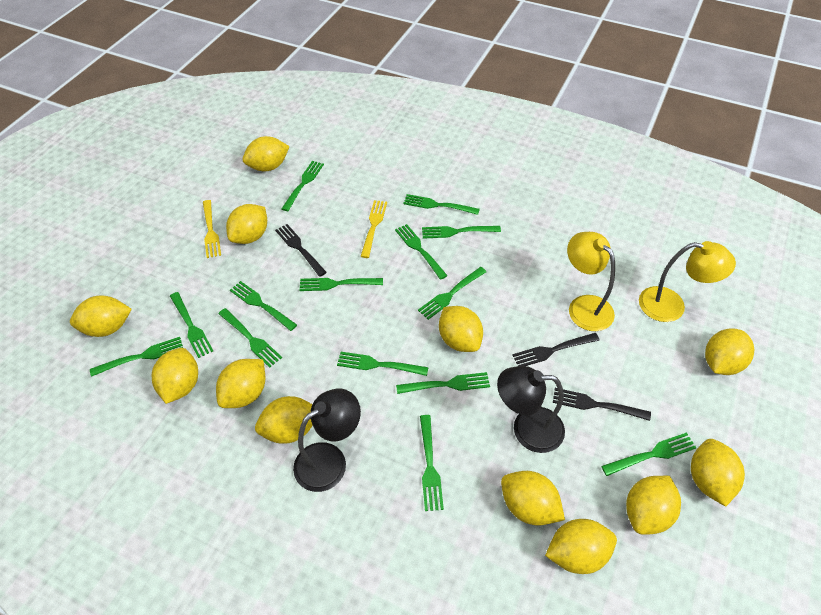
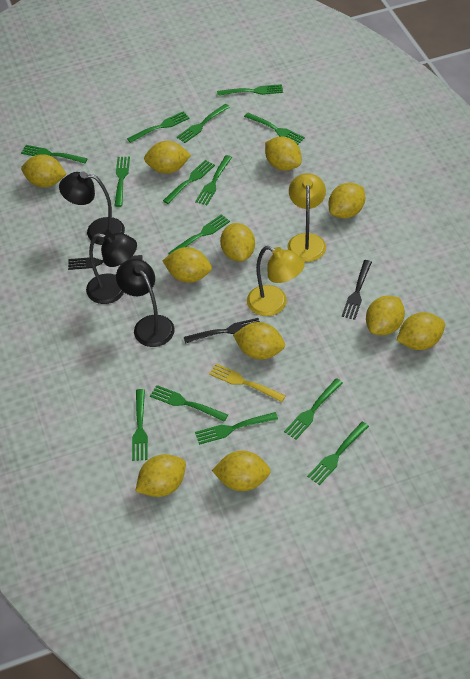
black lamp: 2 -> 3
yellow fork: 2 -> 1
yellow lemon: 12 -> 11

